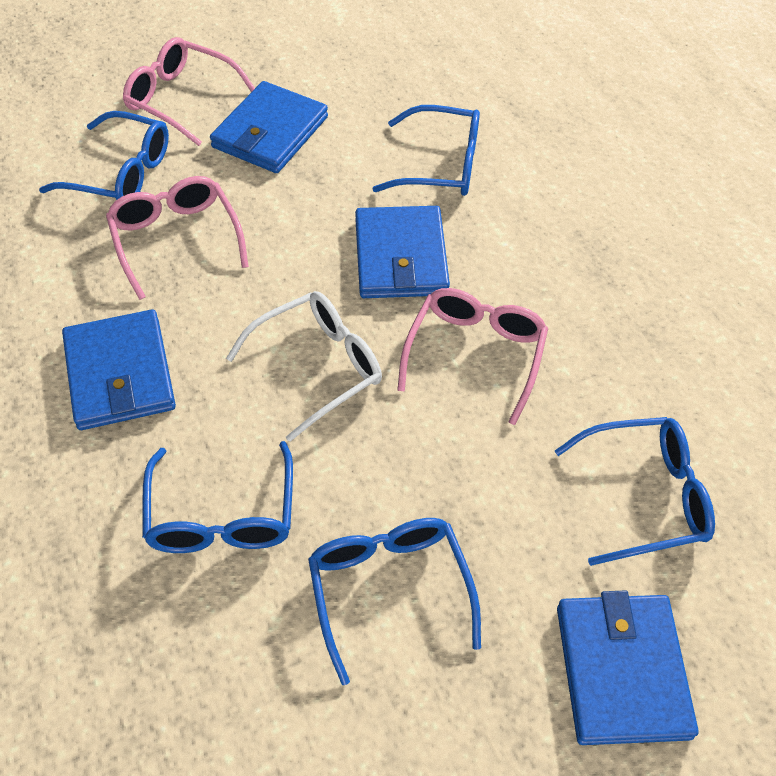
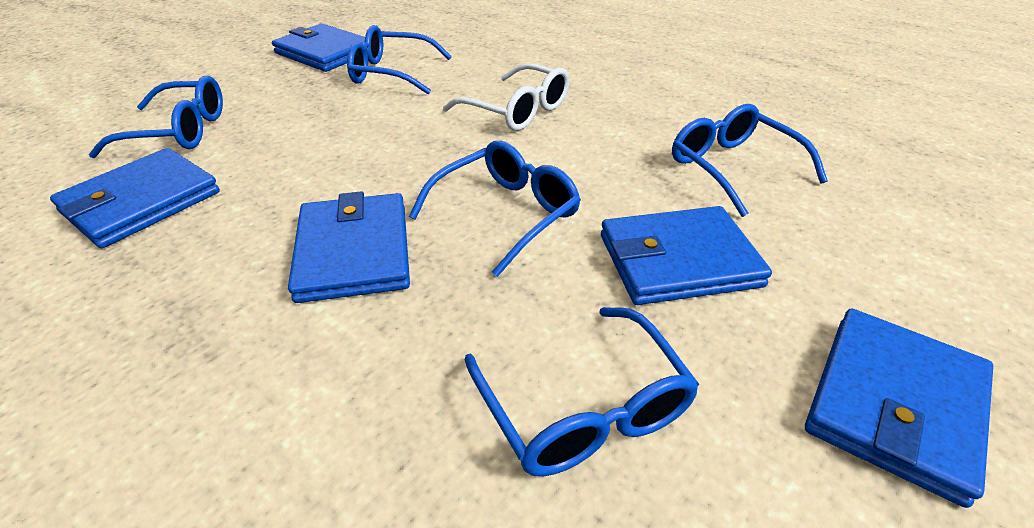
blue wallet: 4 -> 5
pink glasses: 3 -> 0

